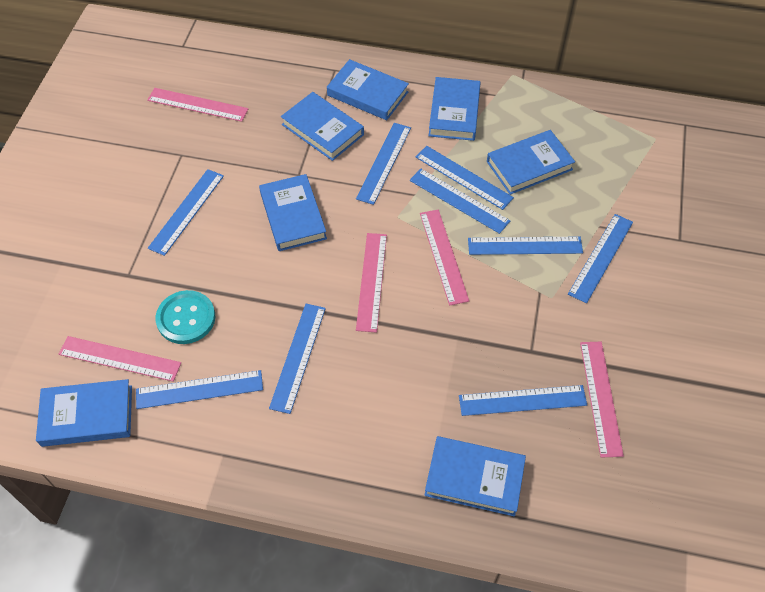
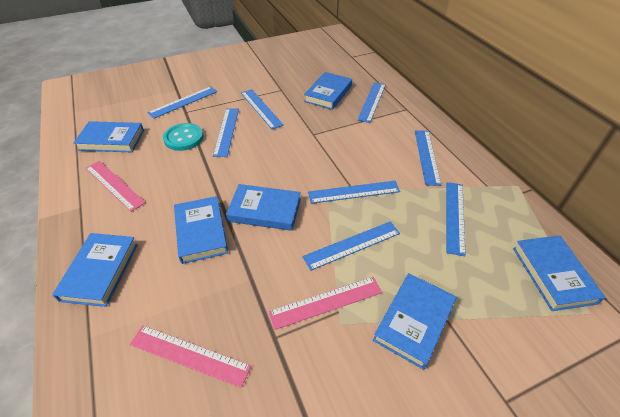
blue ruler: 9 -> 8
pink ruler: 5 -> 3

